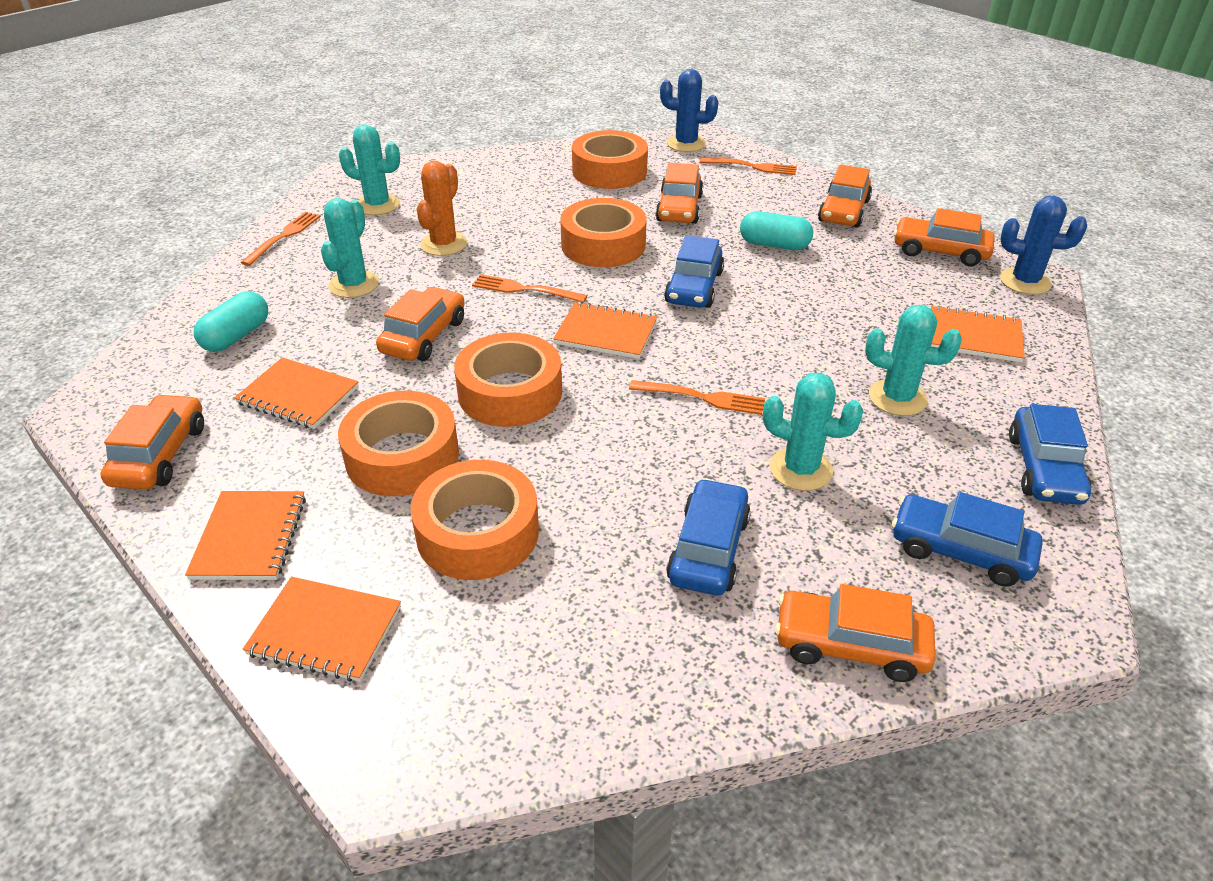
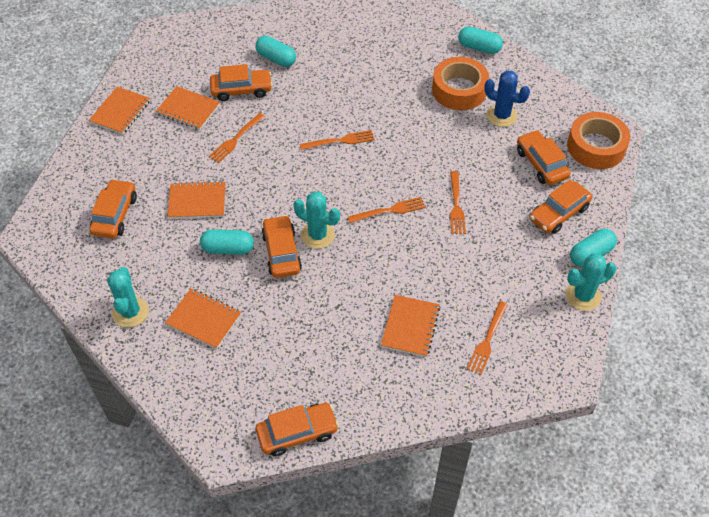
blue cactus: 2 -> 1
blue car: 4 -> 0
orange cactus: 1 -> 0
orange fork: 4 -> 5
orange tape: 5 -> 2
turquoise cactus: 4 -> 3
turquoise capsule: 2 -> 4

